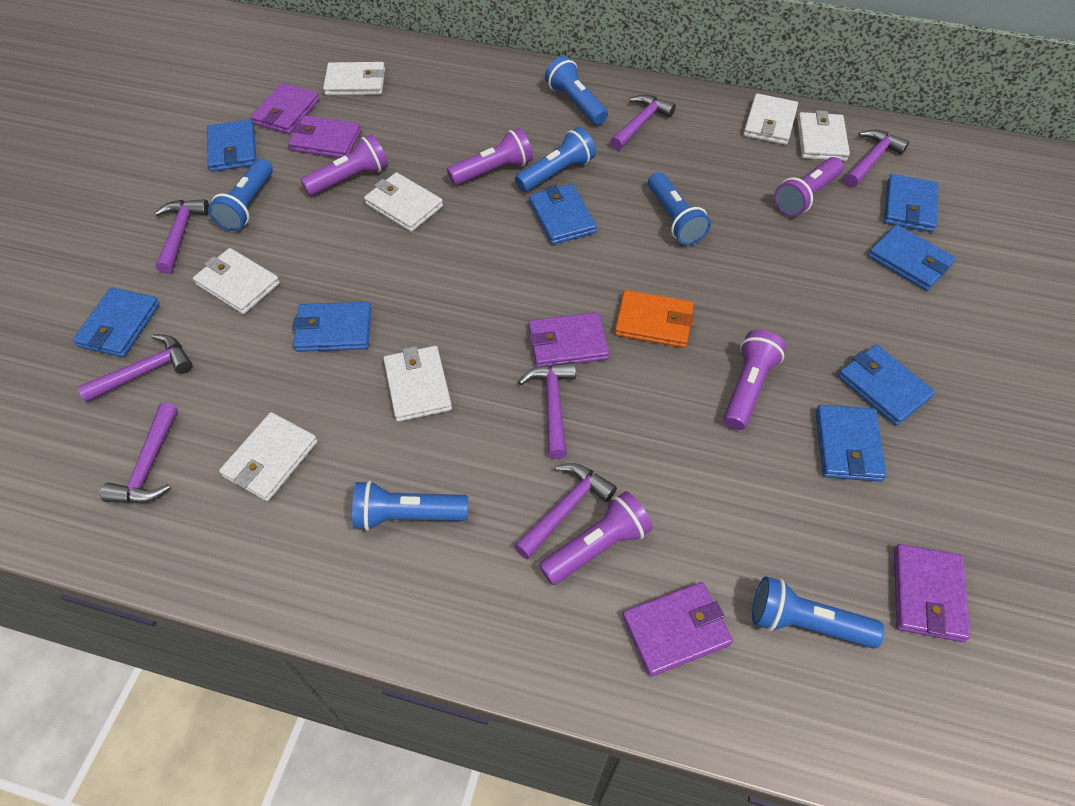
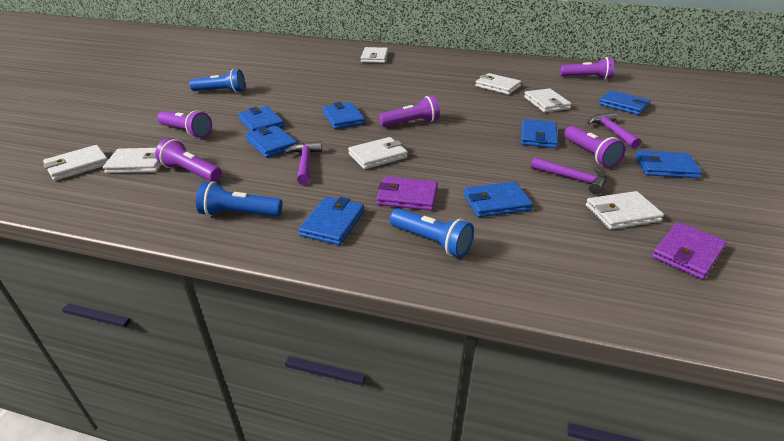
blue flashlight: 6 -> 3
orange wallet: 1 -> 0
purple hammer: 7 -> 3
purple wallet: 5 -> 2

